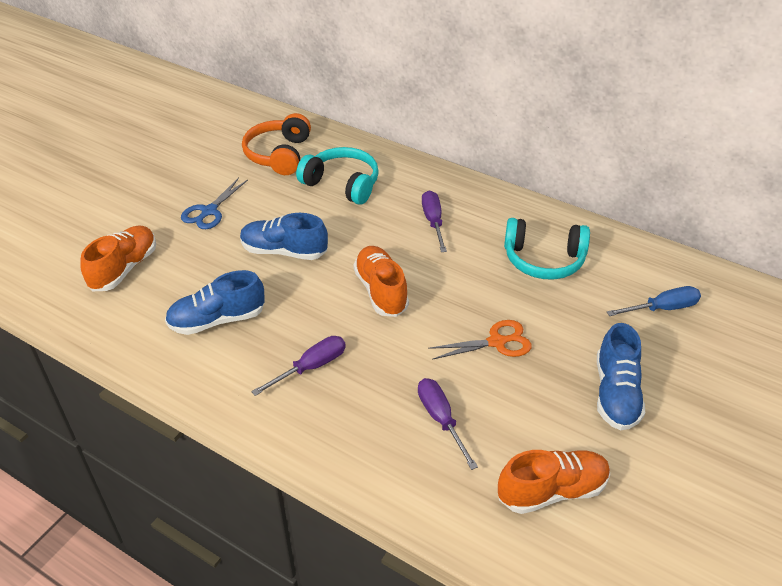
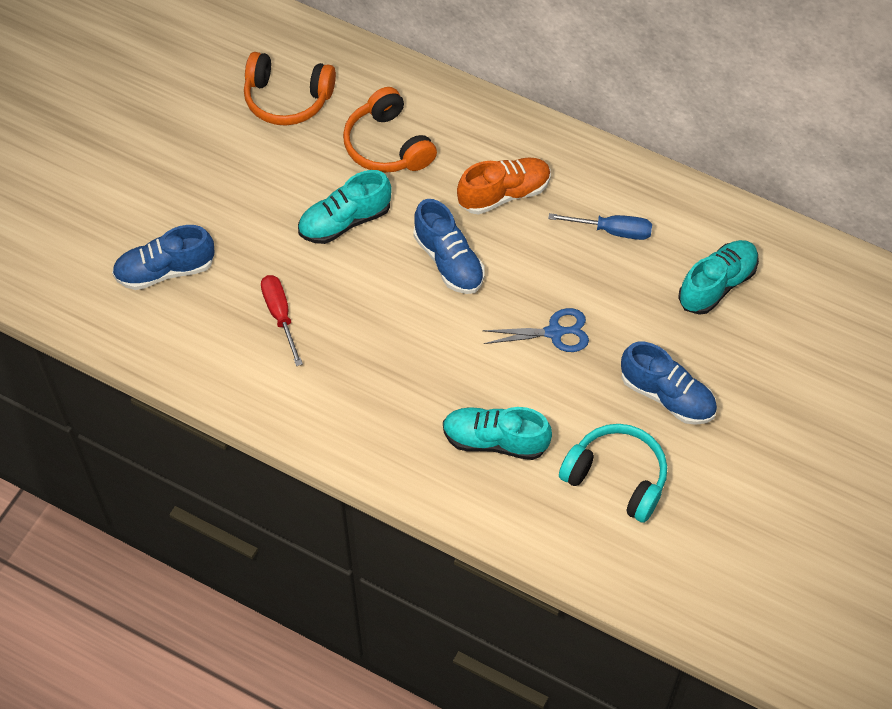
orange headphones: 1 -> 2
orange scissors: 1 -> 0
orange shoe: 3 -> 1
purple screwdriver: 3 -> 0
red screwdriver: 0 -> 1
turquoise headphones: 2 -> 1
turquoise shoe: 0 -> 3

